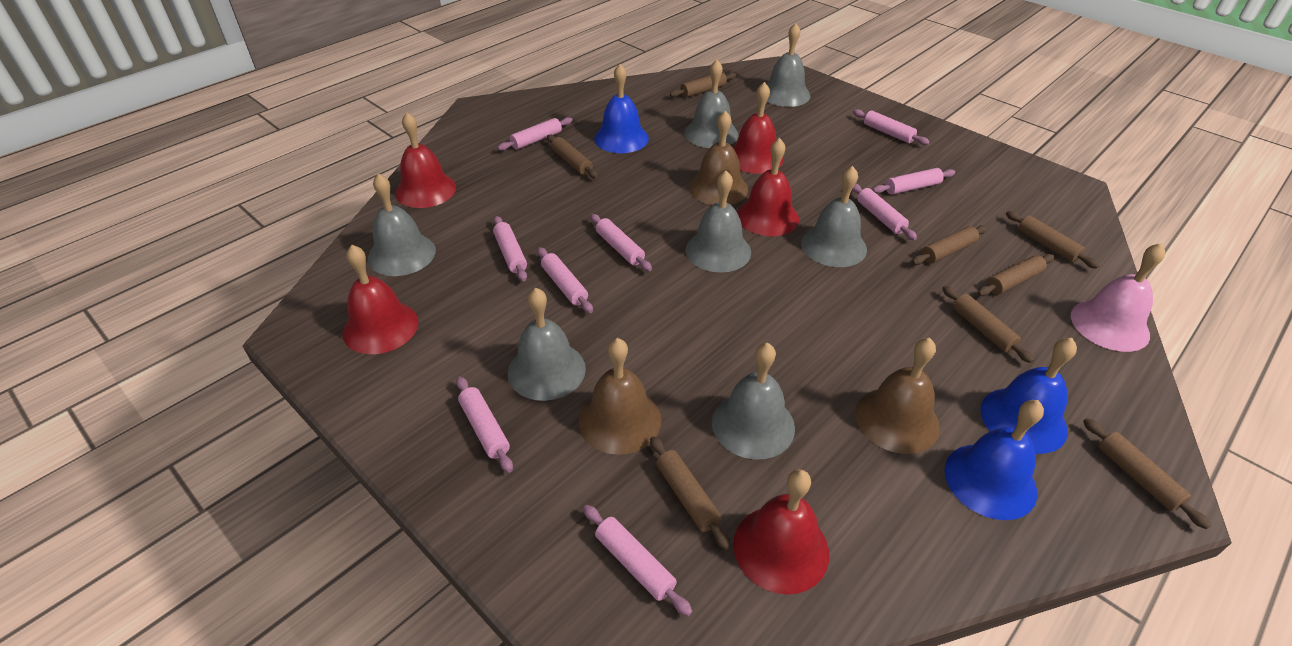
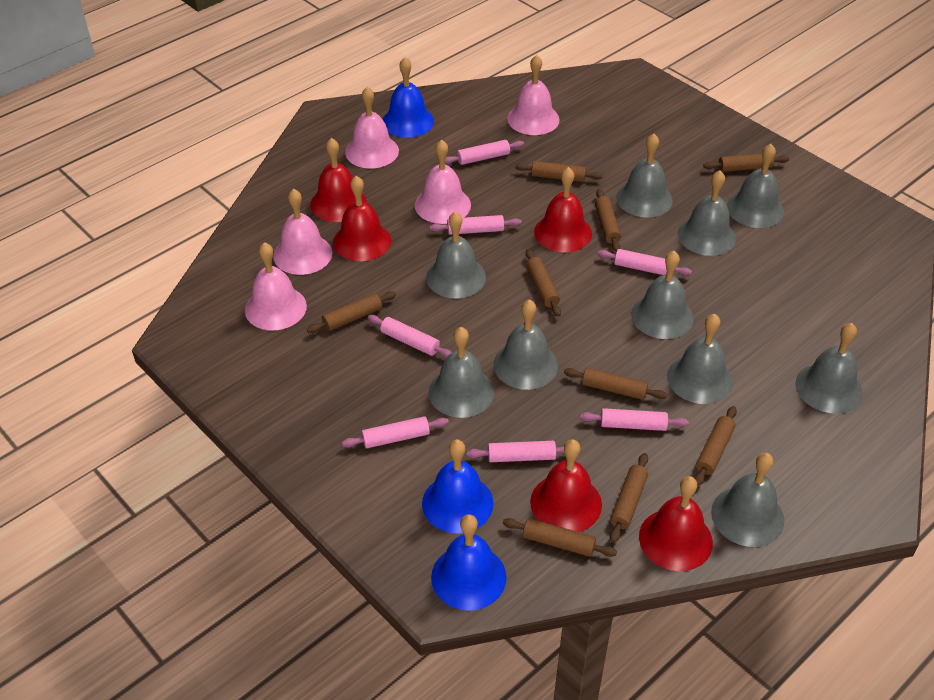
brown bell: 3 -> 0
brown rolling pin: 8 -> 9
grey bell: 7 -> 10
pink bell: 1 -> 5
pink rolling pin: 9 -> 7

